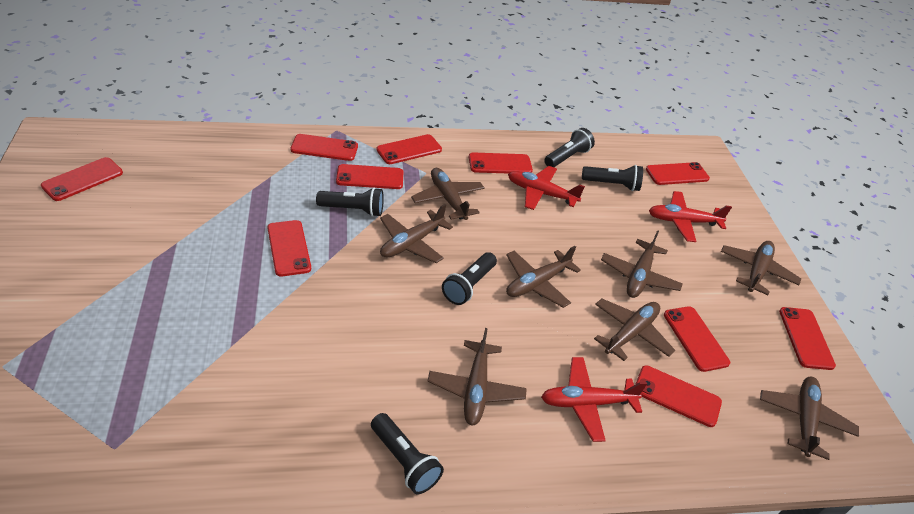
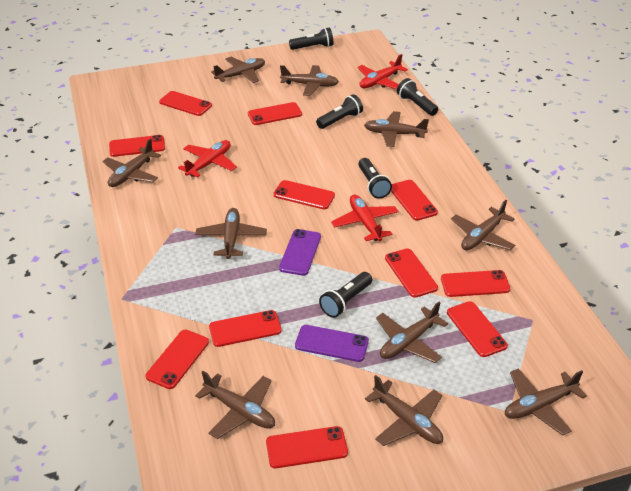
brown plane: 8 -> 10
purple phone: 0 -> 2
red phone: 10 -> 11

